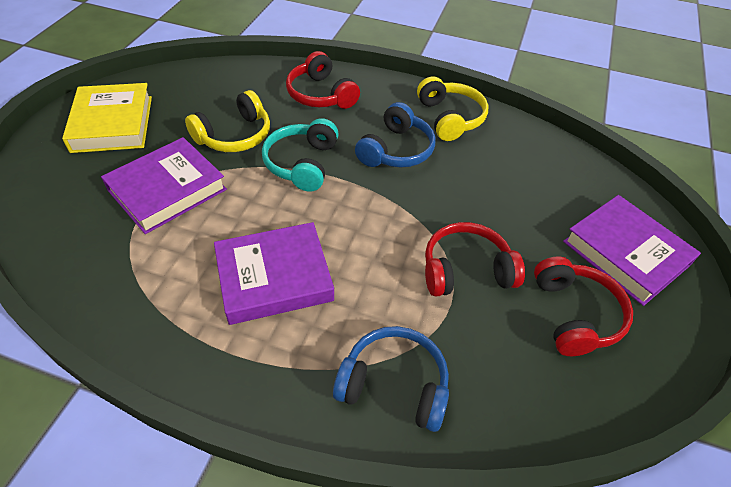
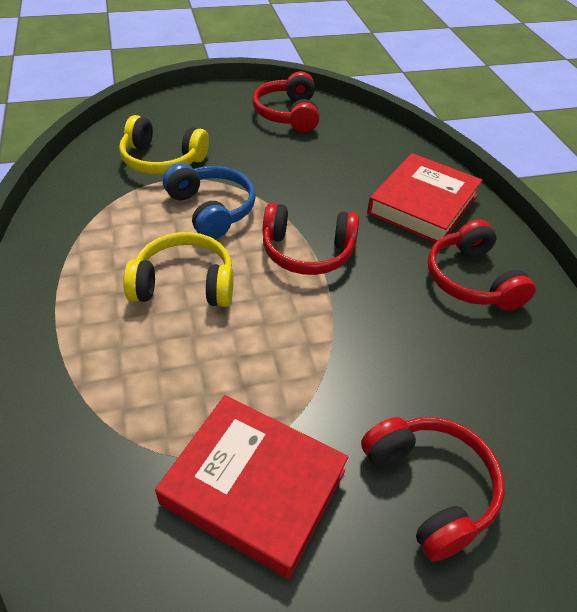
blue headphones: 2 -> 1
purple book: 3 -> 0
red book: 0 -> 2
red headphones: 3 -> 4
turquoise headphones: 1 -> 0
yellow book: 1 -> 0

